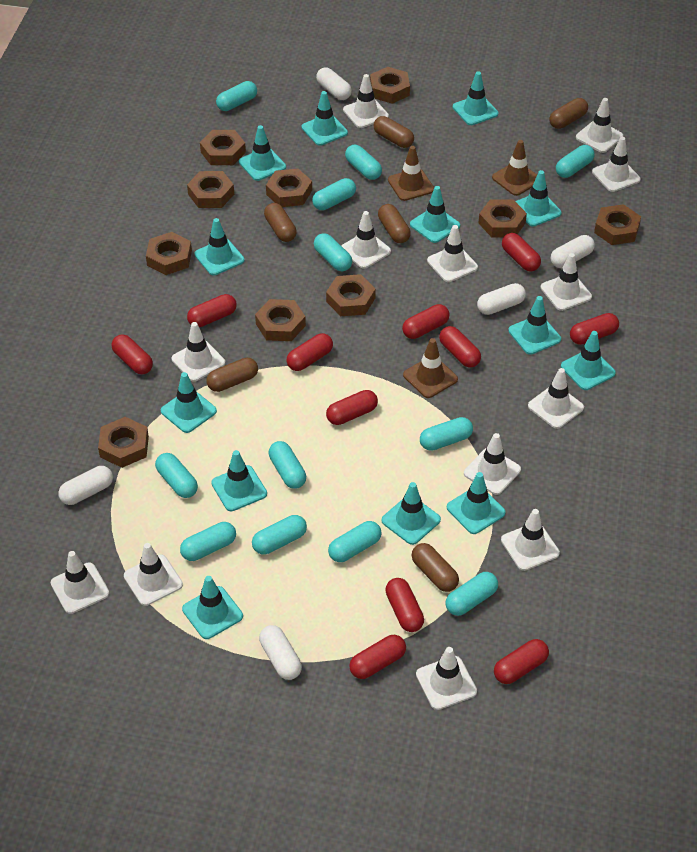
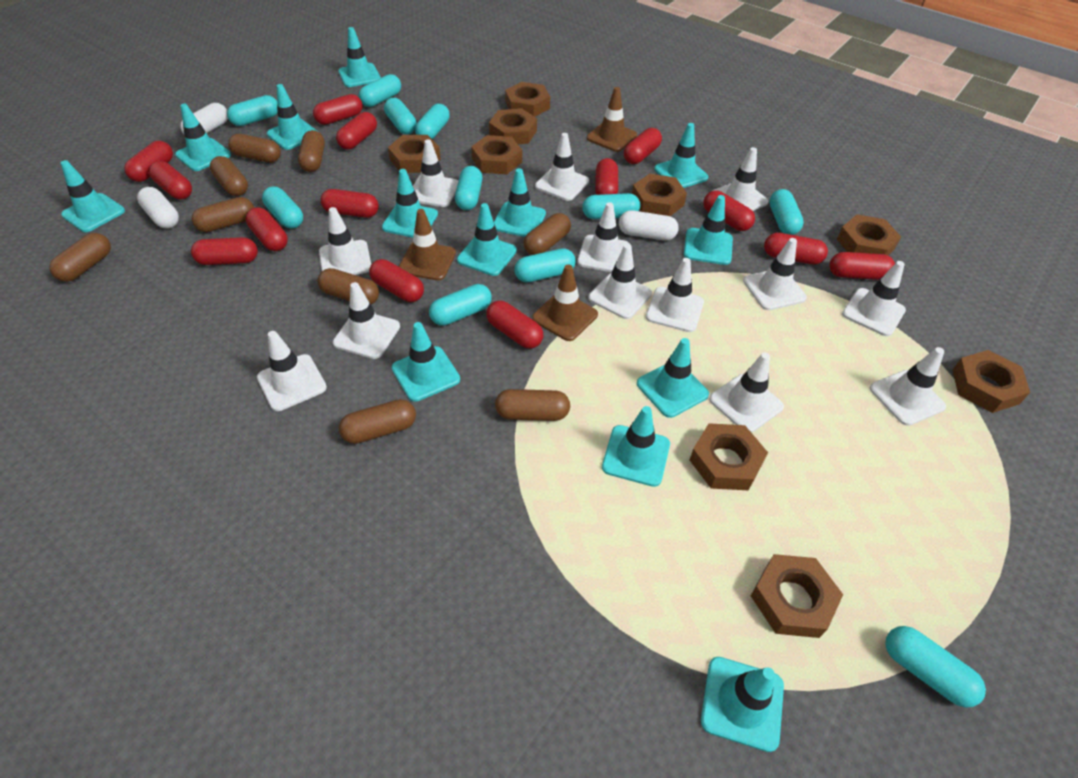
brown capsule: 6 -> 9
brown nut: 10 -> 9
red capsule: 11 -> 14
turquoise capsule: 12 -> 11
white capsule: 5 -> 3

